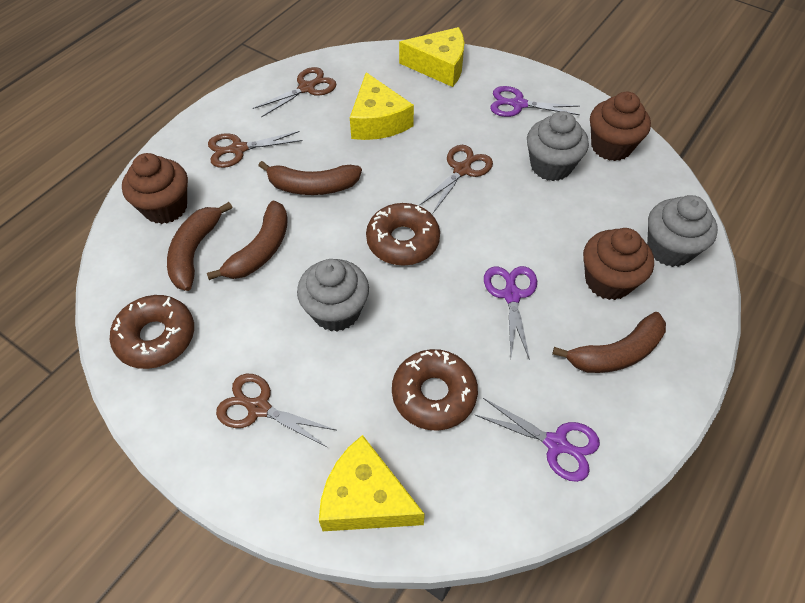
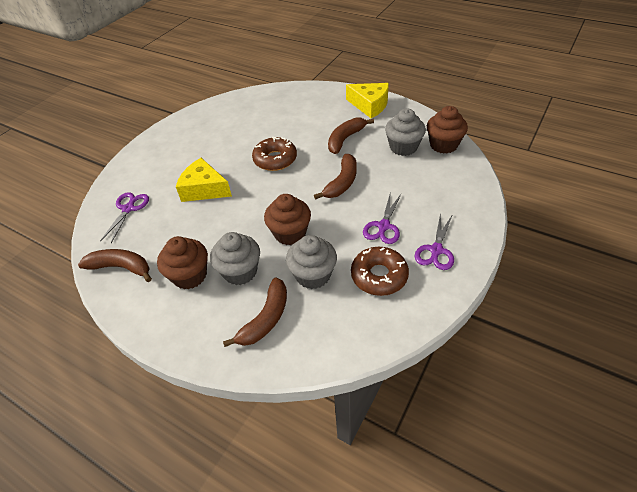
brown donut: 3 -> 2
brown scissors: 4 -> 0
yellow cheese: 3 -> 2

